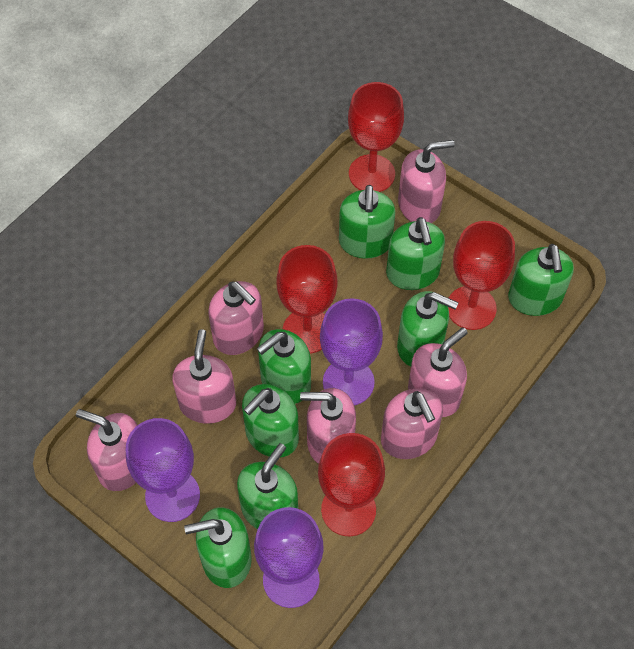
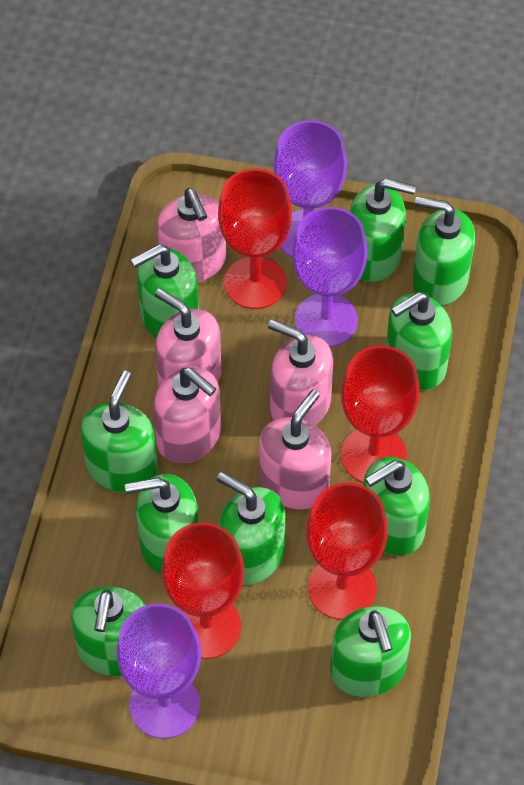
green soap dispenser: 8 -> 10
pink soap dispenser: 7 -> 5

